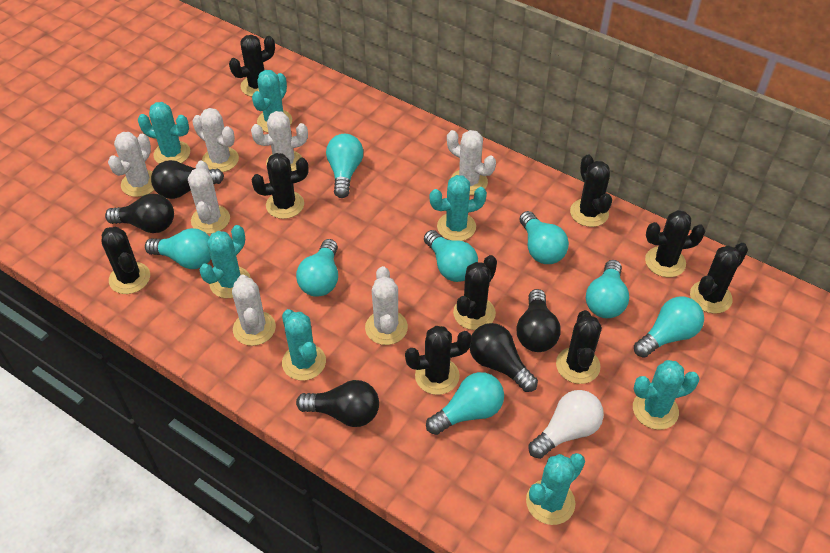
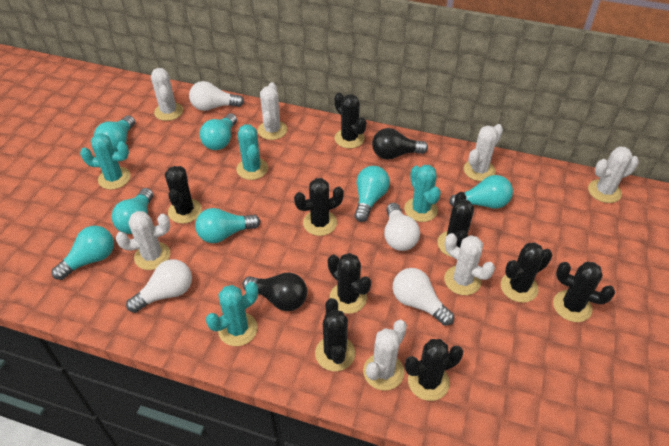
black light bulb: 5 -> 2
turquoise cactus: 7 -> 4
turquoise light bulb: 8 -> 7
white light bulb: 1 -> 4

